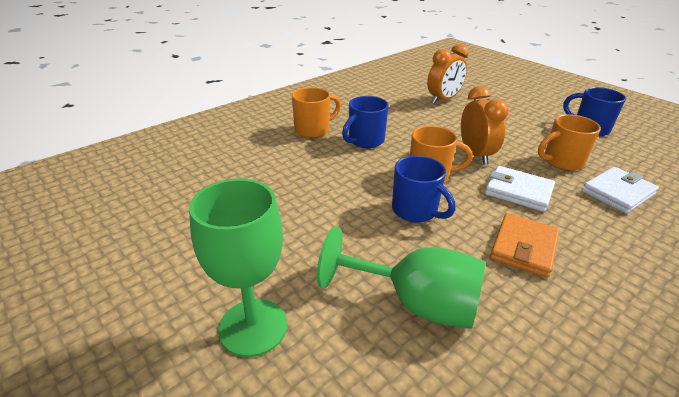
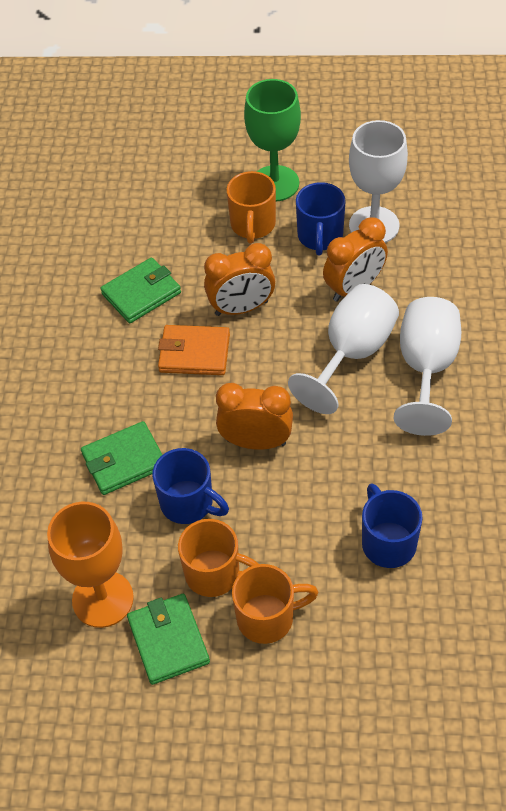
green goblet: 2 -> 1
green wallet: 0 -> 3
orange clock: 2 -> 3
orange goblet: 0 -> 1
white goblet: 0 -> 3
white wallet: 2 -> 0

